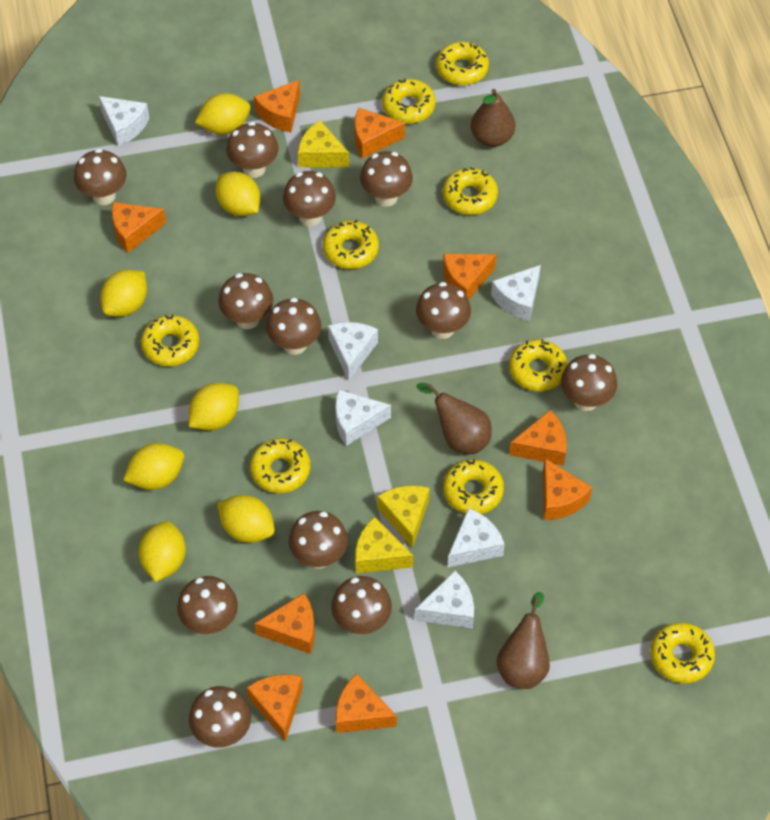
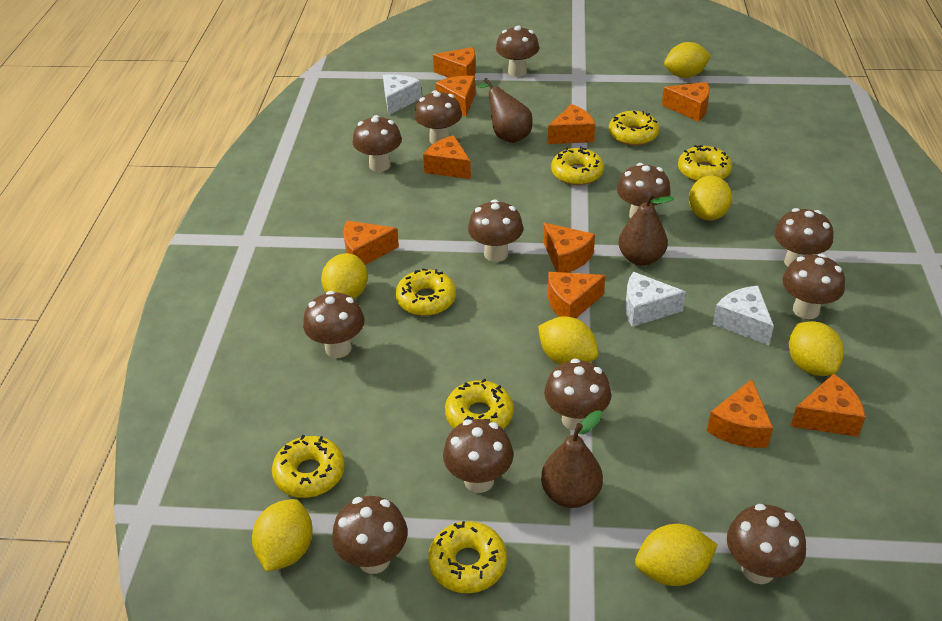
orange cheese: 9 -> 10
white cheese: 6 -> 3
yellow cheese: 3 -> 0
yellow donut: 9 -> 7

